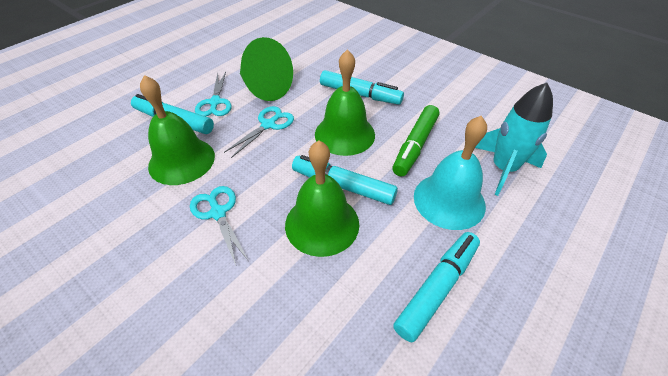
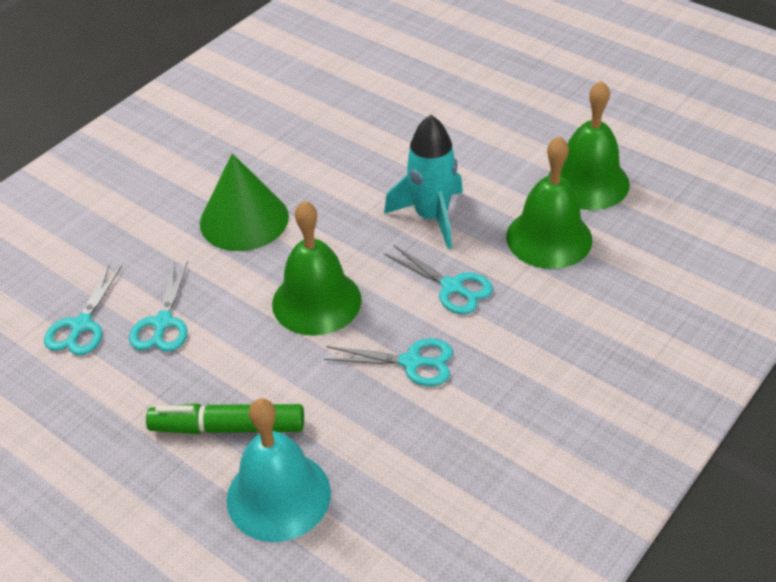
turquoise marker: 4 -> 0
turquoise scissors: 3 -> 4

